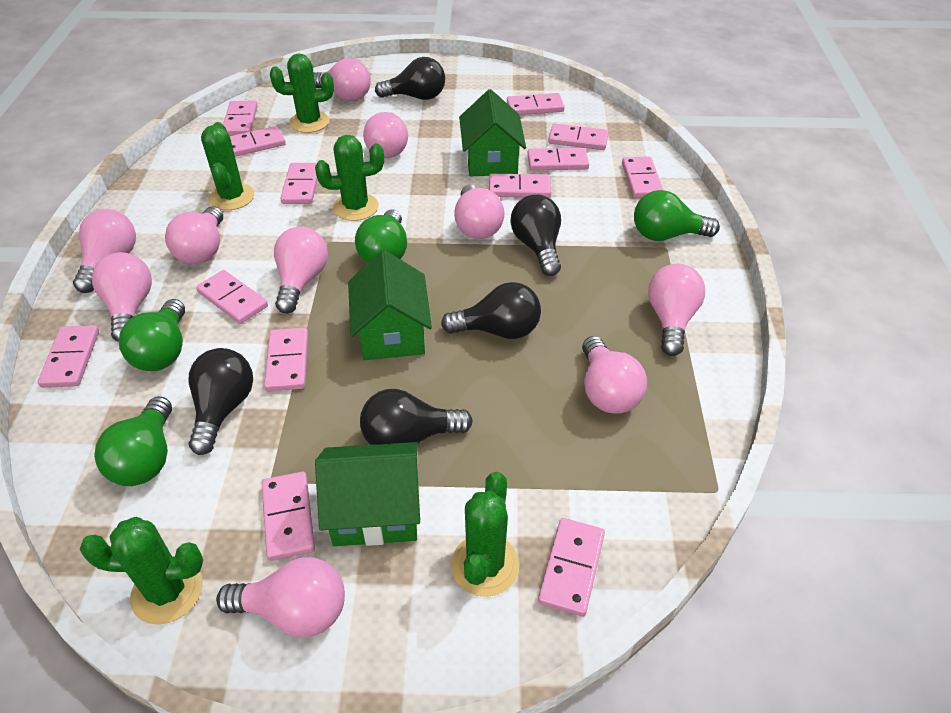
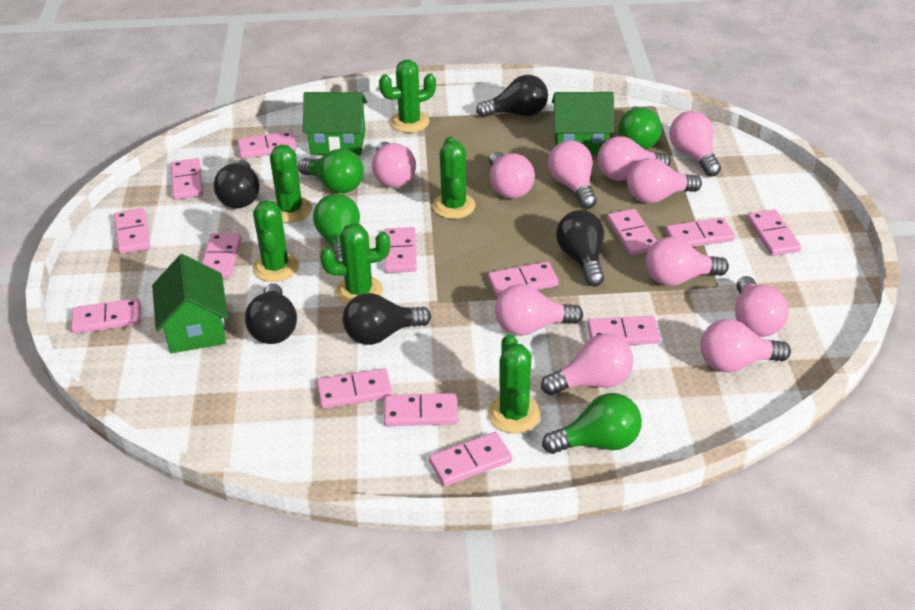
green cactus: 5 -> 6
pink domino: 13 -> 14
pink light bulb: 10 -> 11

